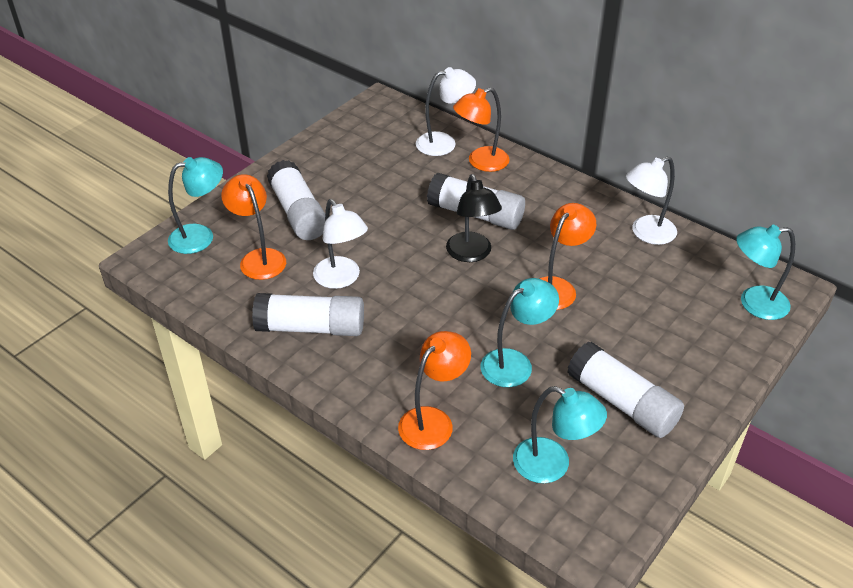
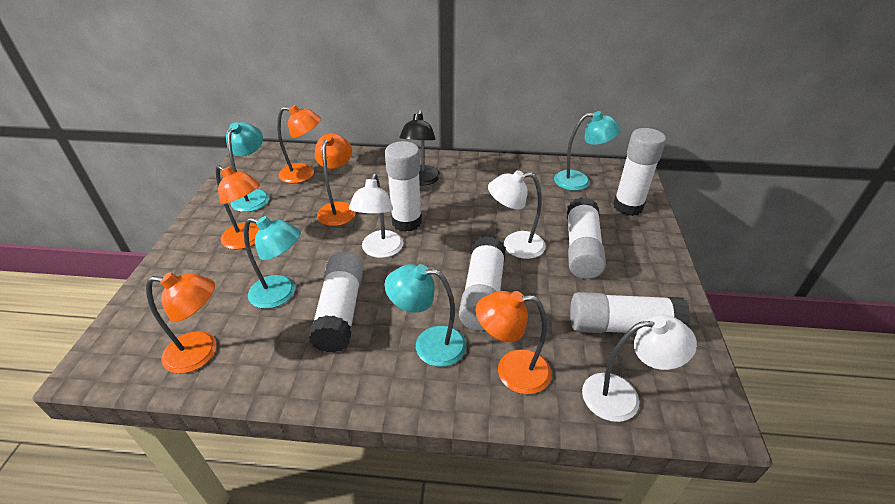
orange lamp: 4 -> 5
white glue stick: 4 -> 6

